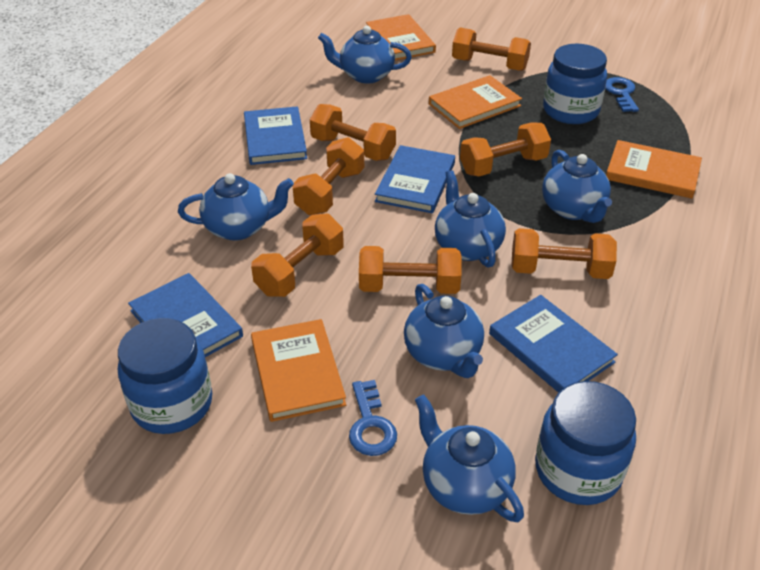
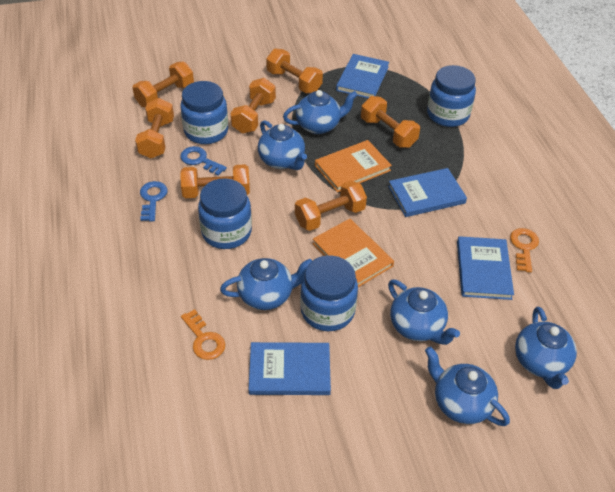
blue jar: 3 -> 4
orange book: 4 -> 2
orange key: 0 -> 2

